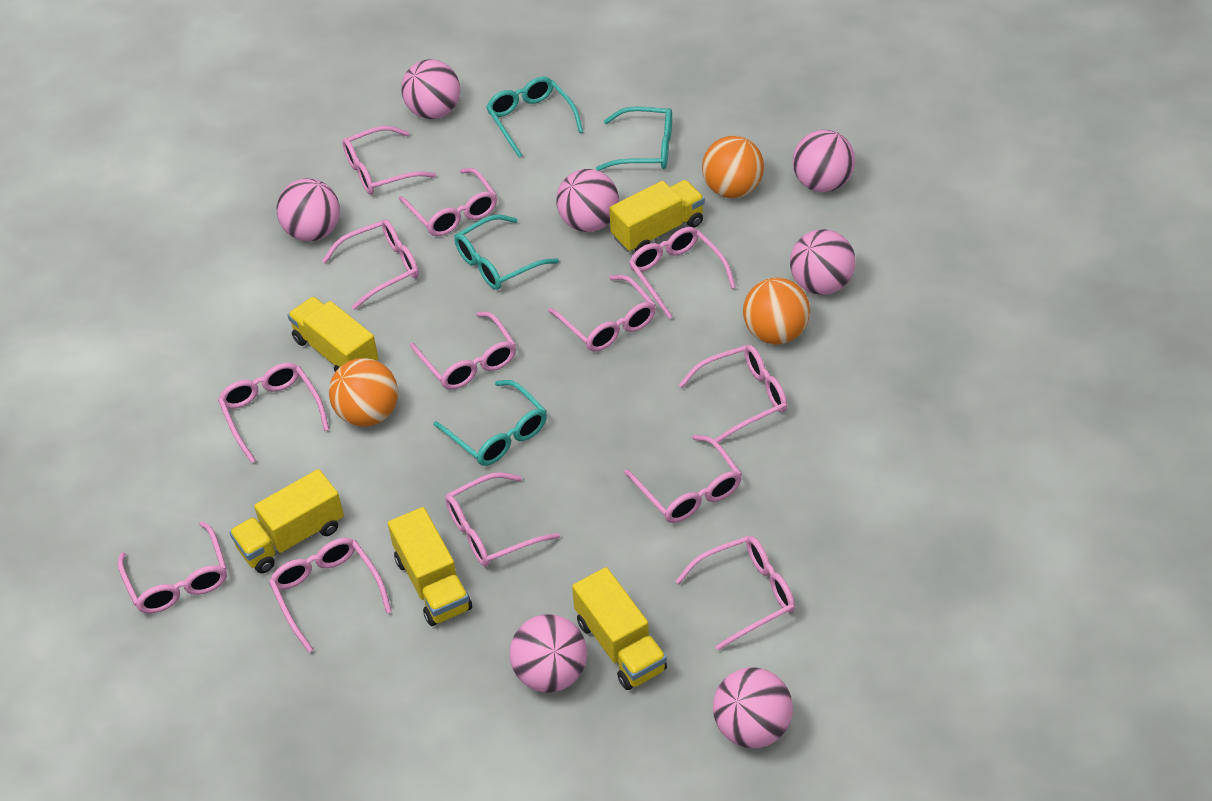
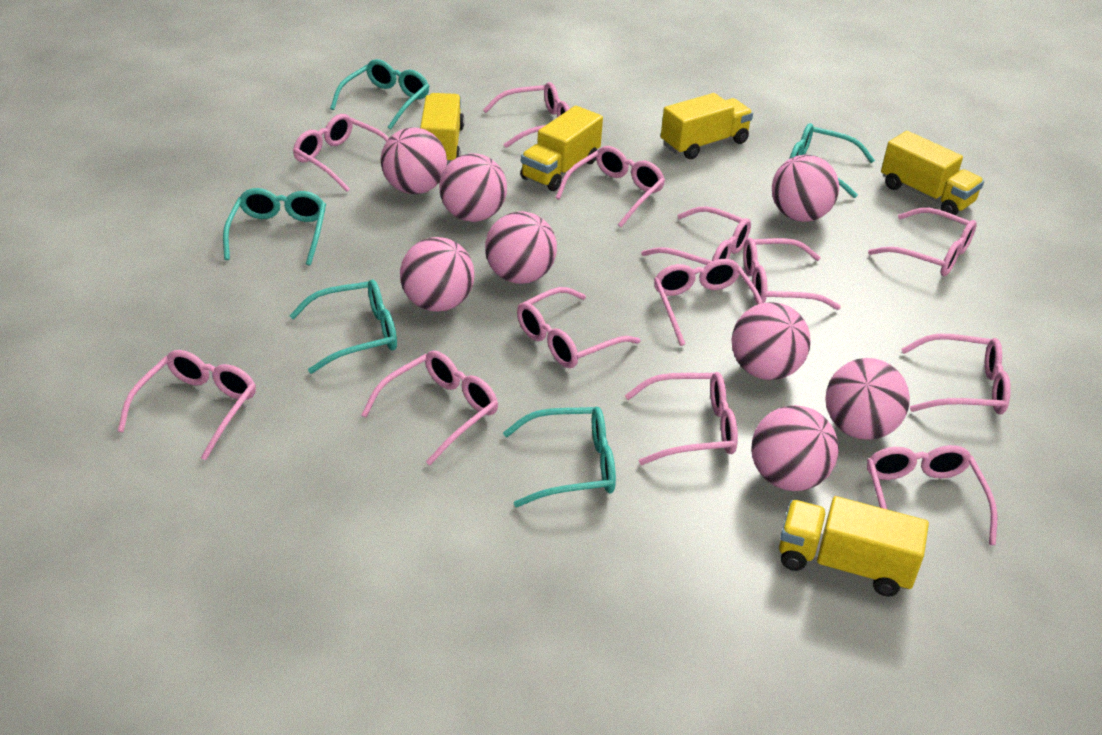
orange ball: 3 -> 0
pink ball: 7 -> 8
turquoise glasses: 4 -> 5

